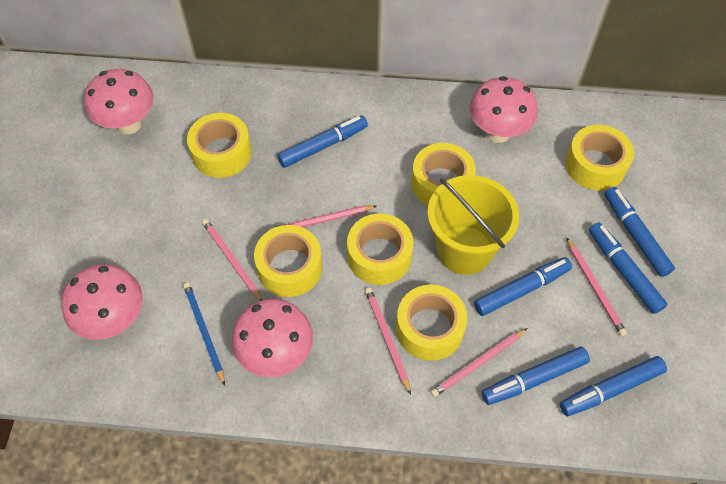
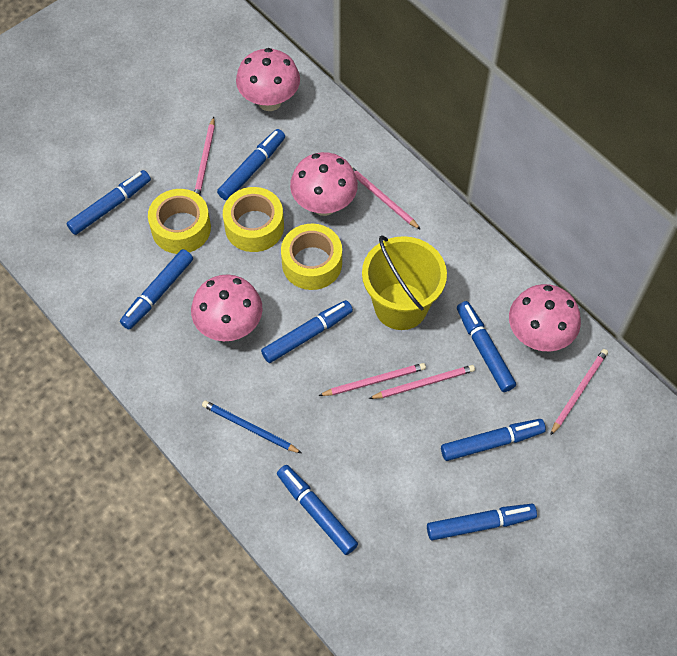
blue marker: 6 -> 8
yellow tape: 6 -> 3

